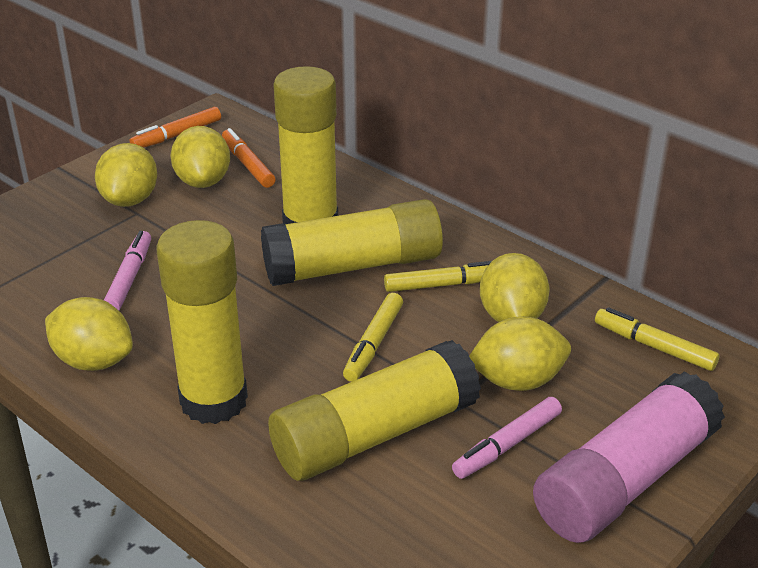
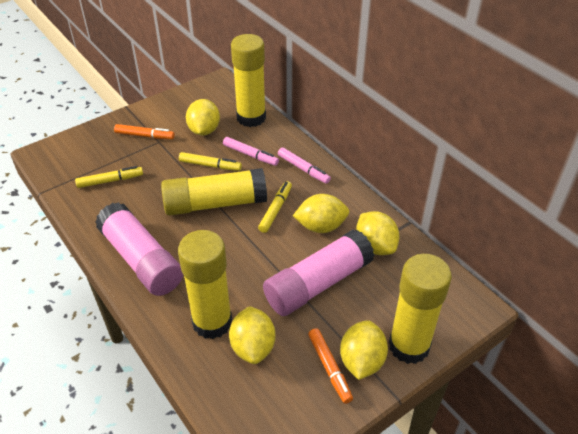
pink glue stick: 1 -> 2

